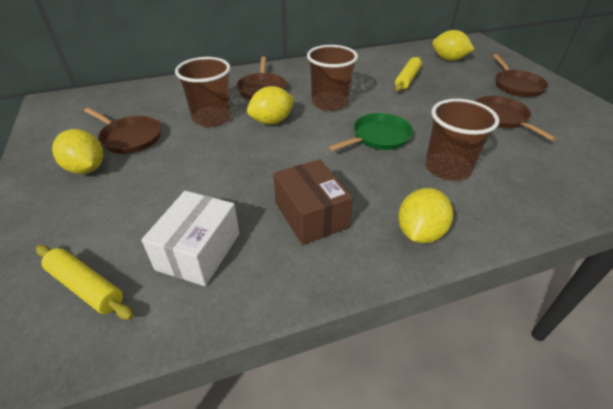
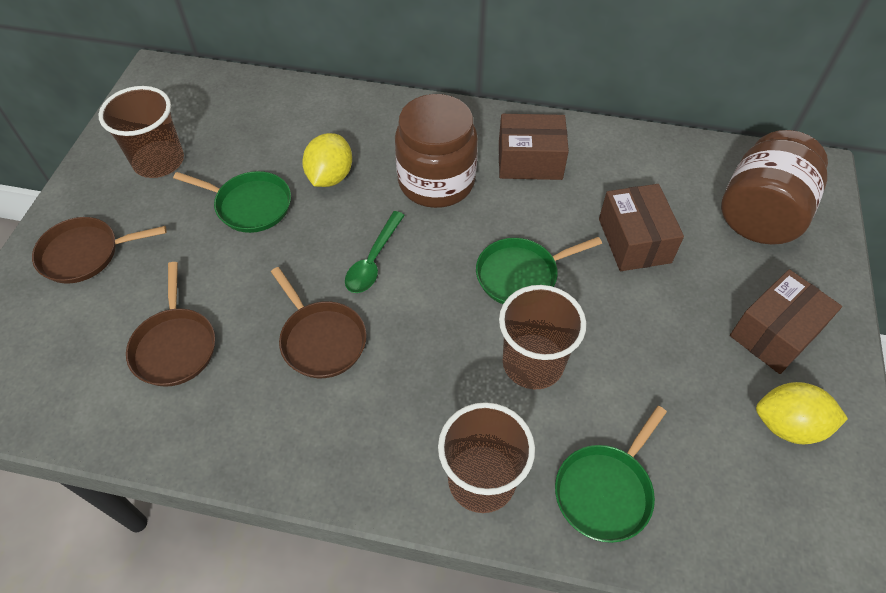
brown box: 1 -> 3
brown jar: 0 -> 2
brown pan: 4 -> 3
green pan: 1 -> 3
green spoon: 0 -> 1
white box: 1 -> 0
yellow lemon: 4 -> 2
yellow rolling pin: 2 -> 0

